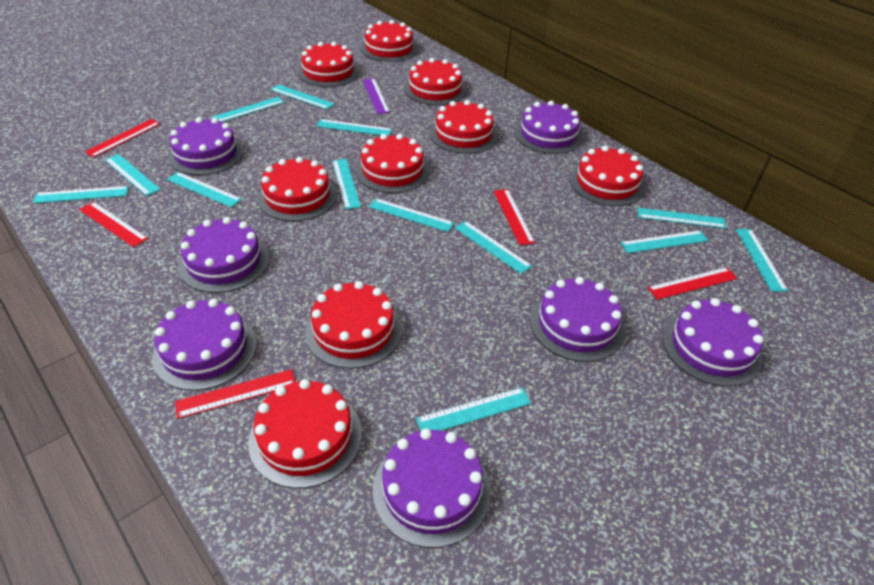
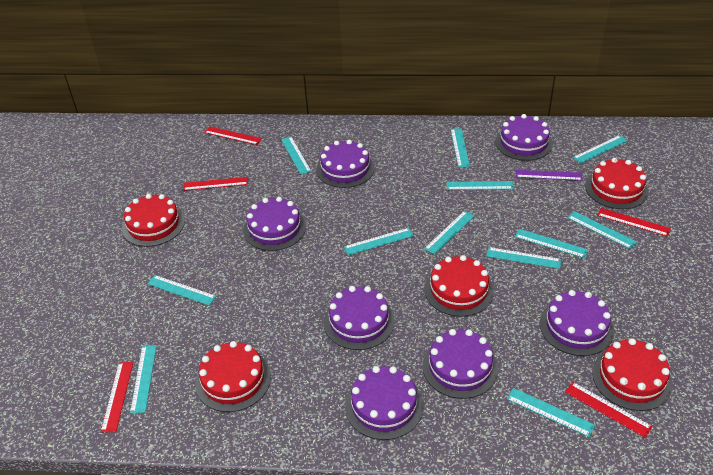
red cake: 9 -> 5
turquoise ruler: 13 -> 12

